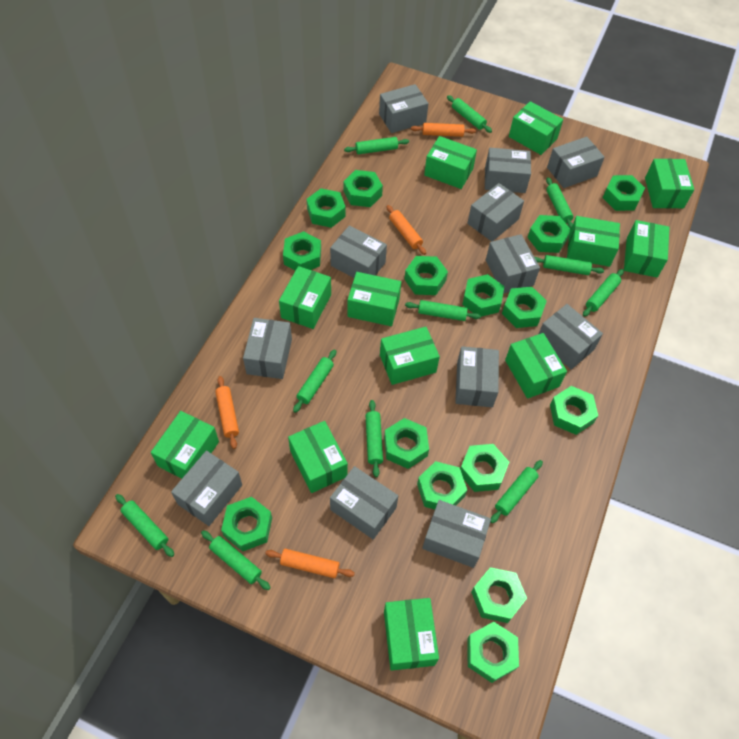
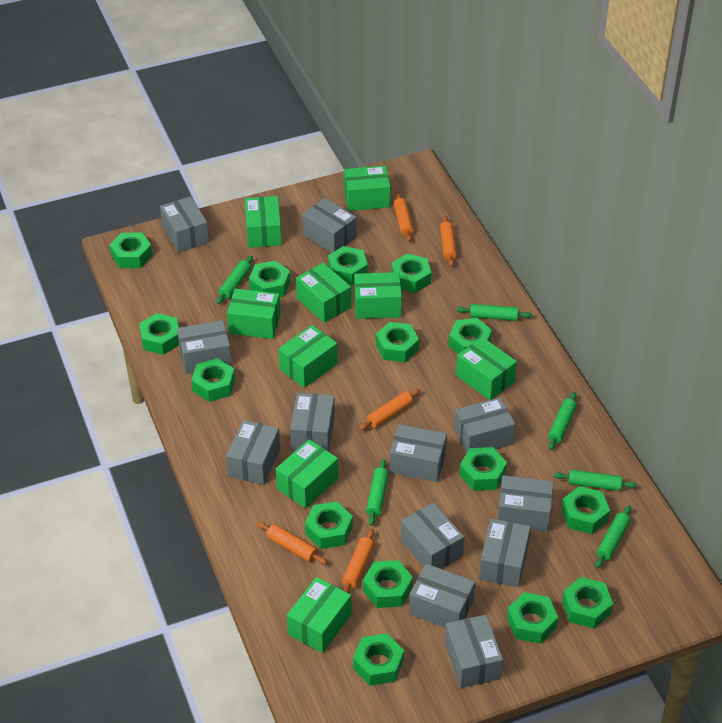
green box: 12 -> 9
green rolling pin: 11 -> 6
orange rolling pin: 4 -> 5

